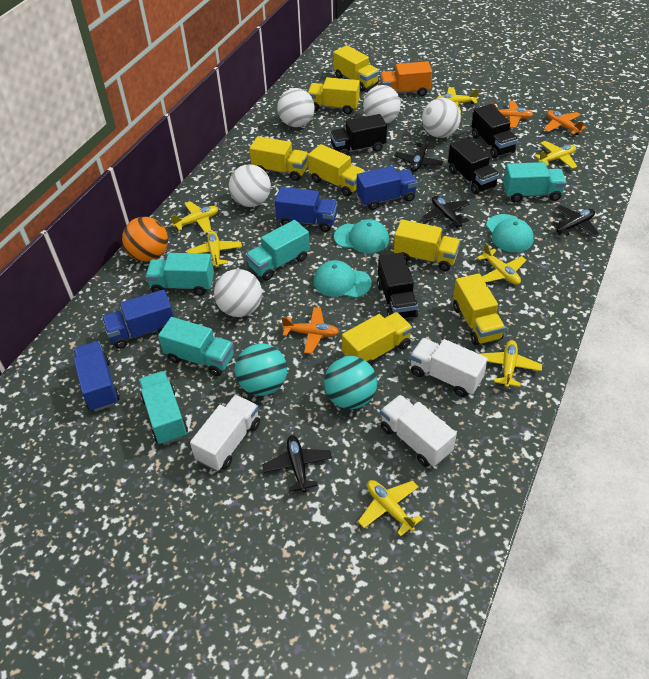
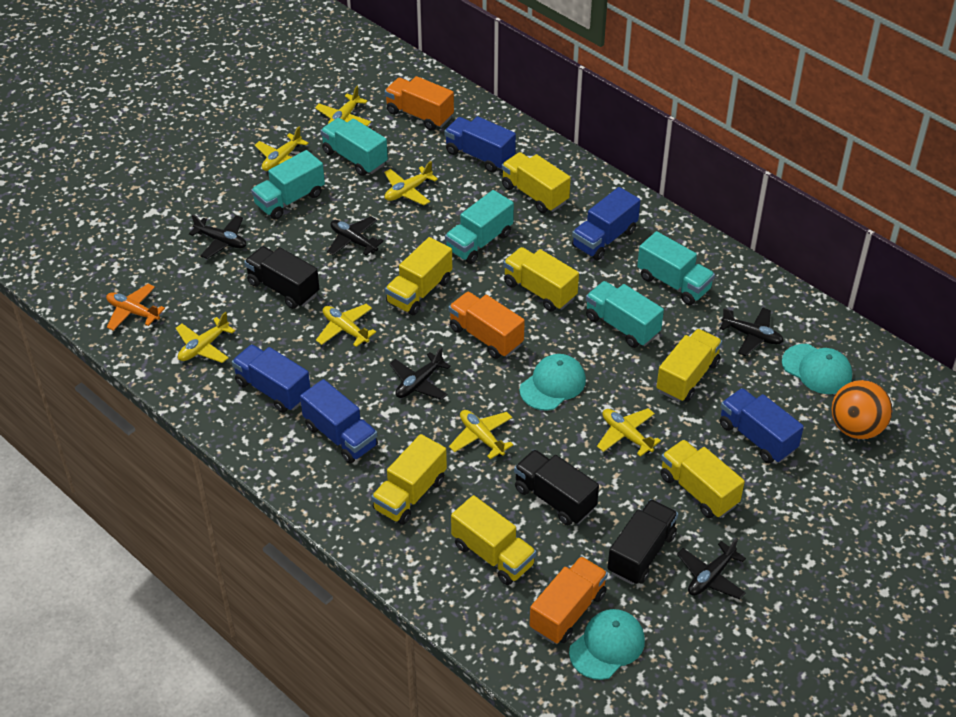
black plane: 4 -> 5
black truck: 4 -> 3
blue truck: 4 -> 5
orange plane: 3 -> 1
orange truck: 1 -> 3
turquoise ball: 2 -> 0
white ball: 5 -> 0
white truck: 3 -> 0

